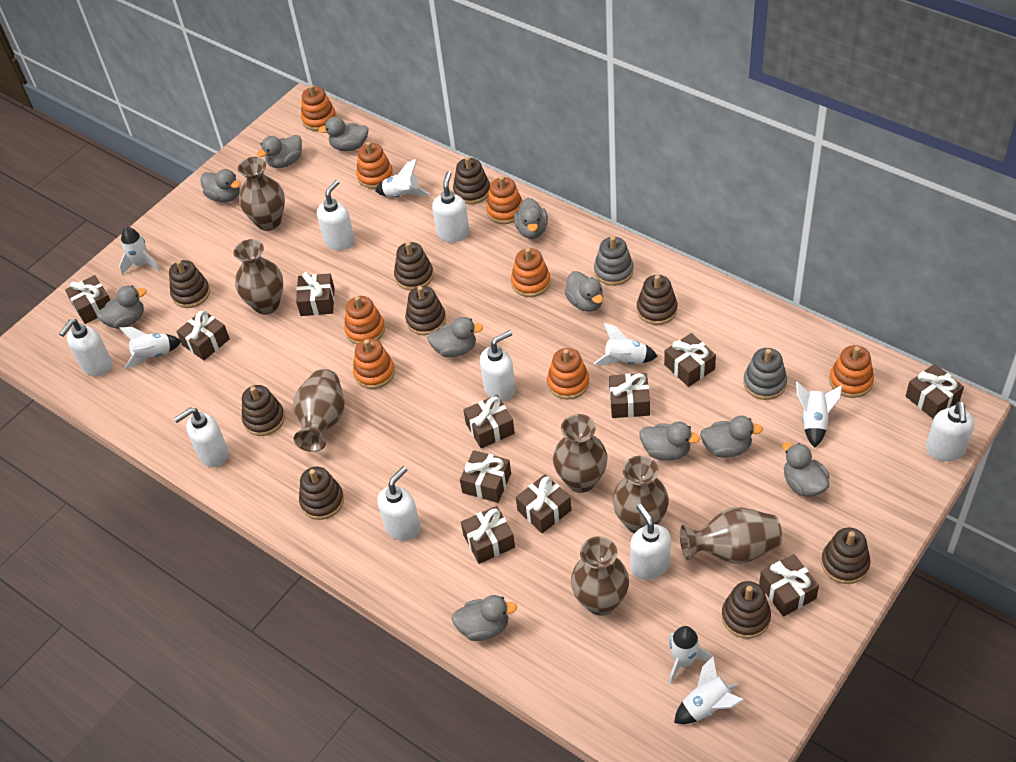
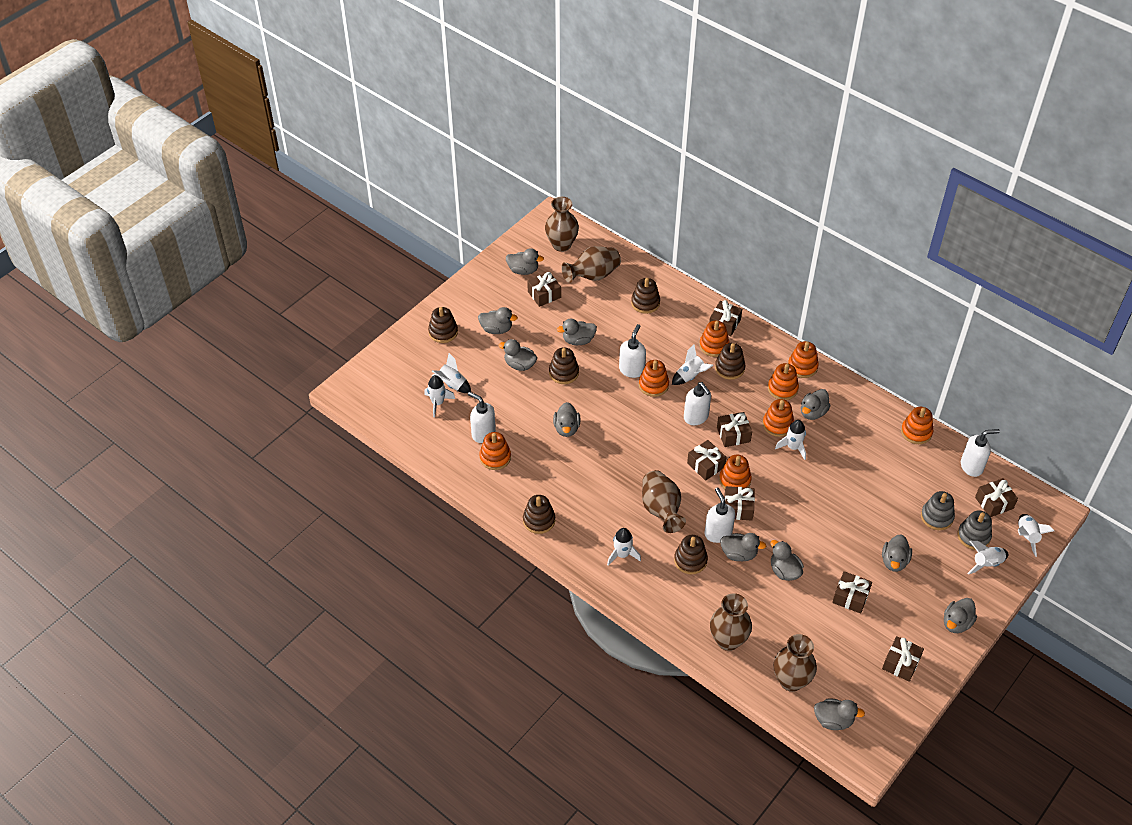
brown gift: 11 -> 8
brown stacking toy: 9 -> 6
brown vase: 7 -> 5
white soap dispenser: 8 -> 5

